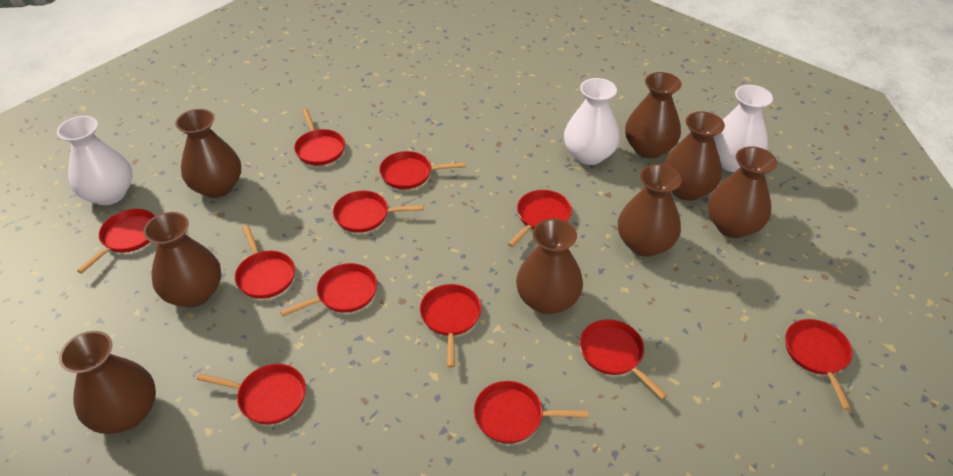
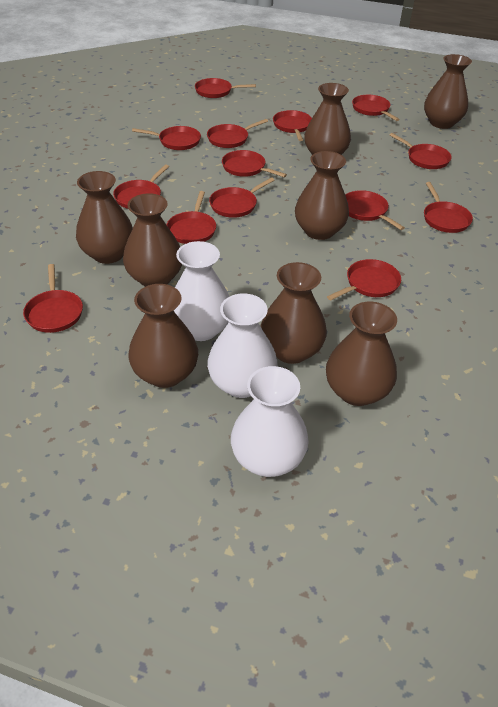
red pan: 12 -> 14

